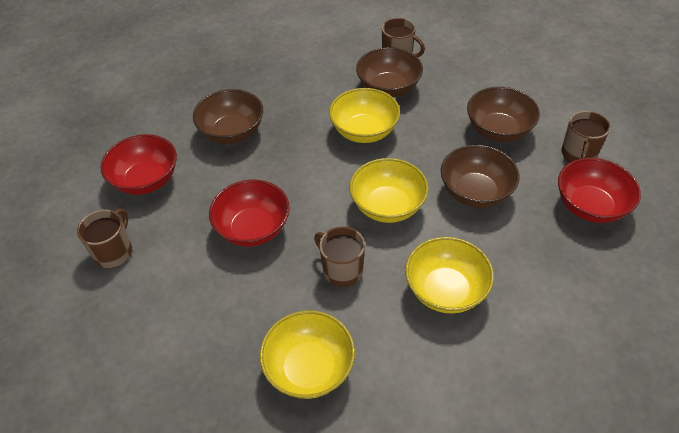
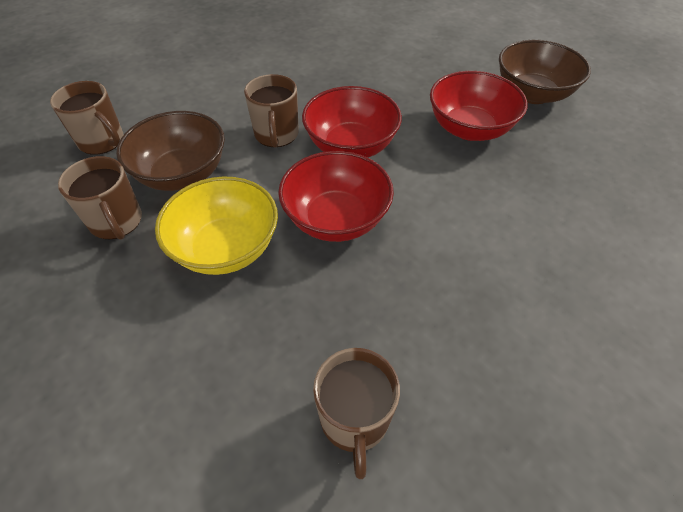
brown bowl: 4 -> 2
yellow bowl: 4 -> 1

